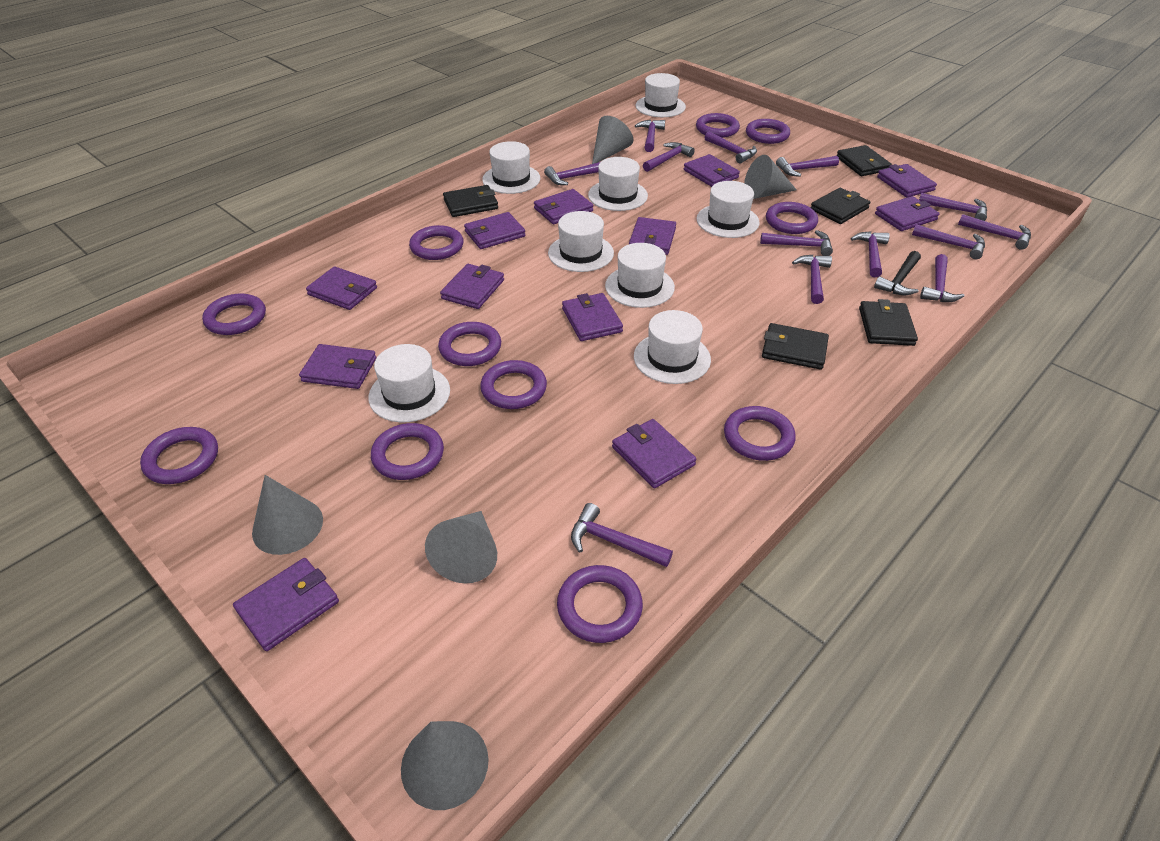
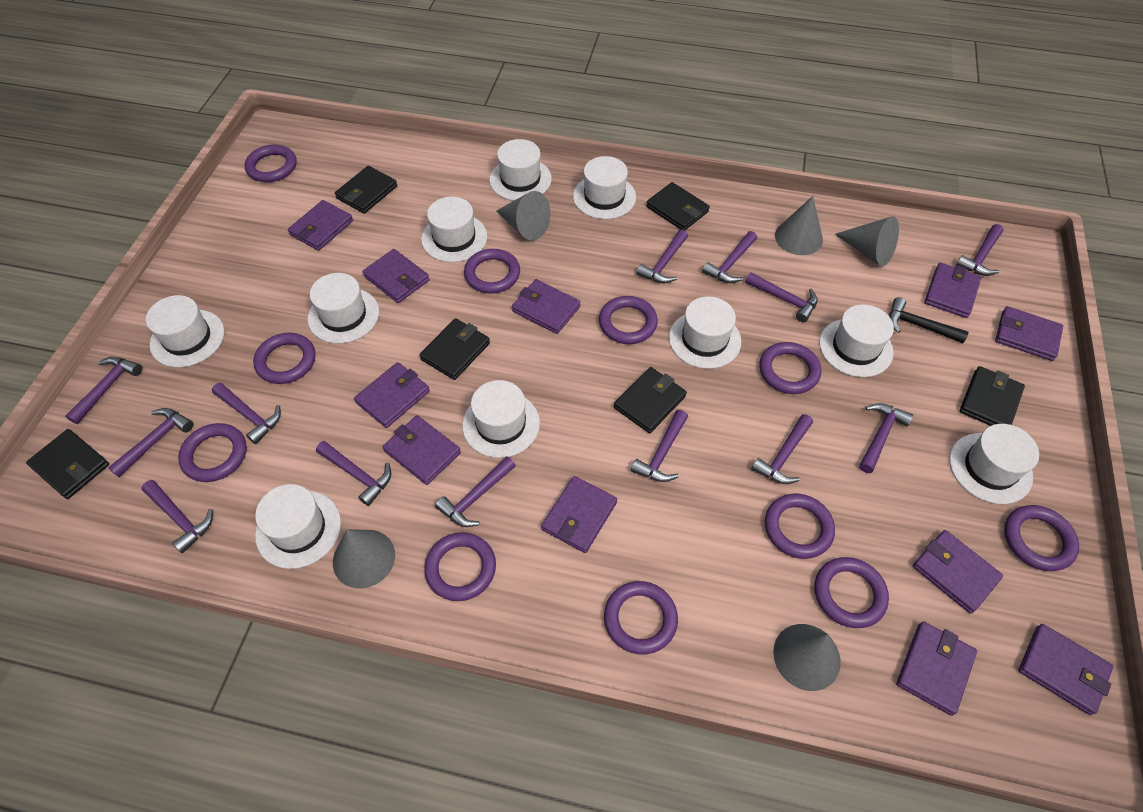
black wallet: 5 -> 6
purple wallet: 12 -> 11
white hat: 8 -> 10

